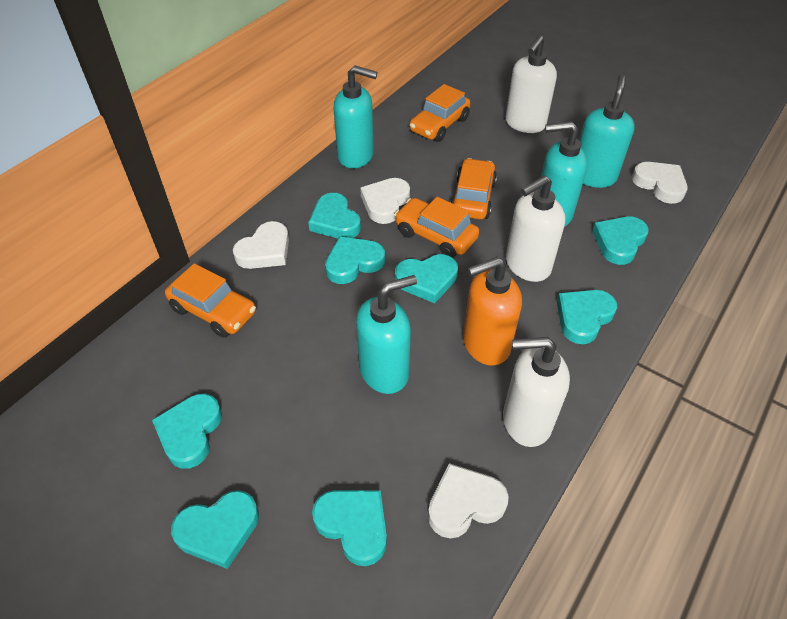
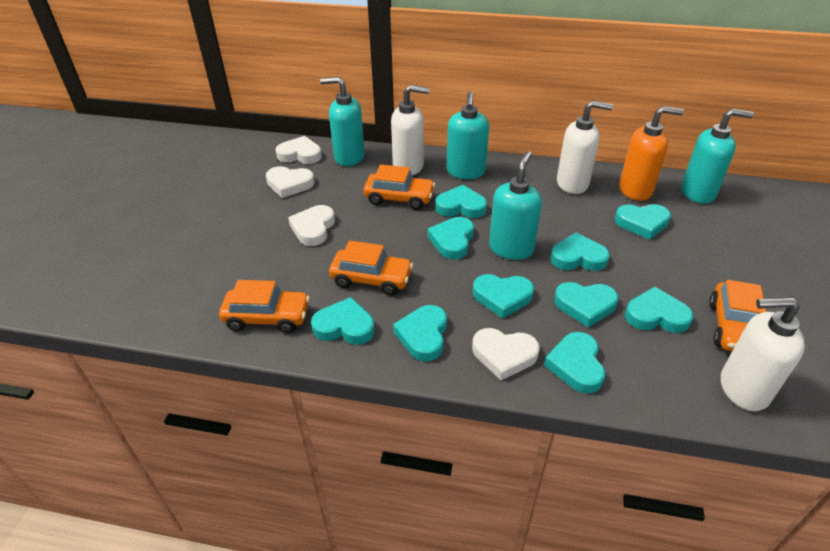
turquoise heart: 8 -> 10

